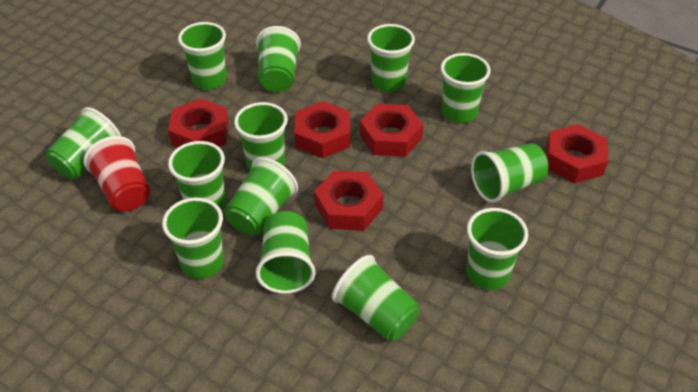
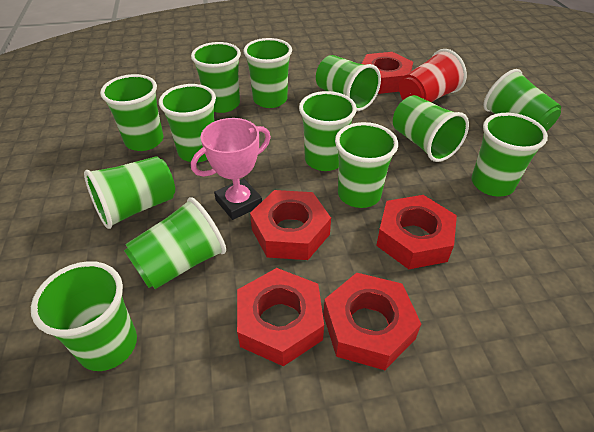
pink trophy: 0 -> 1

